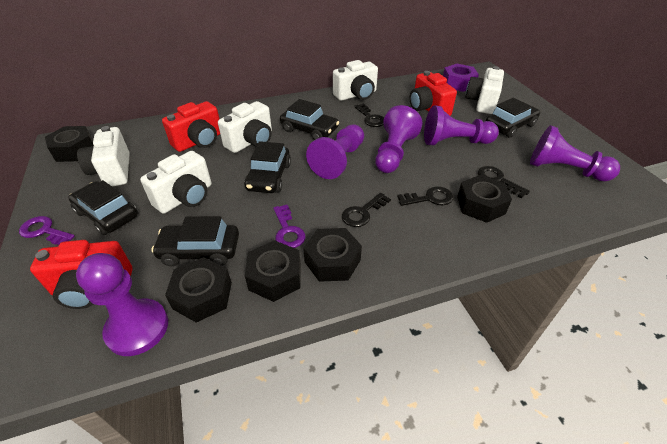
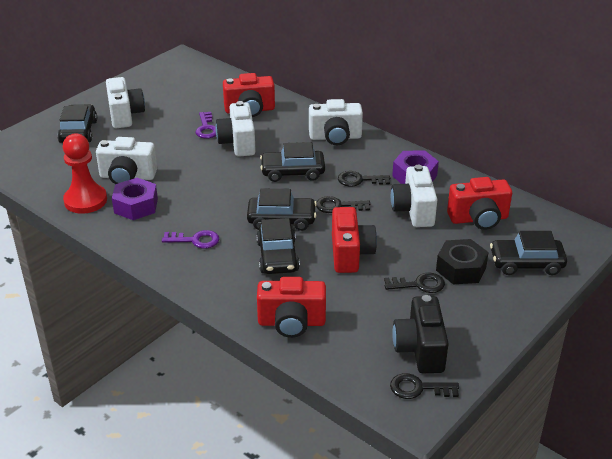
black camera: 0 -> 1
black nut: 5 -> 1
purple nut: 1 -> 2
purple pawn: 5 -> 0
red camera: 3 -> 4
red pawn: 0 -> 1

